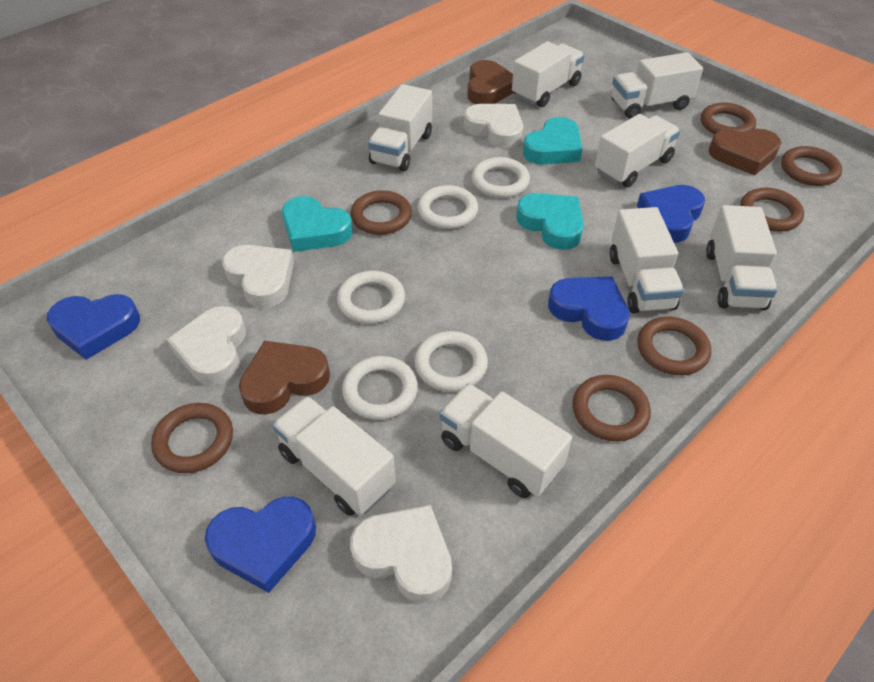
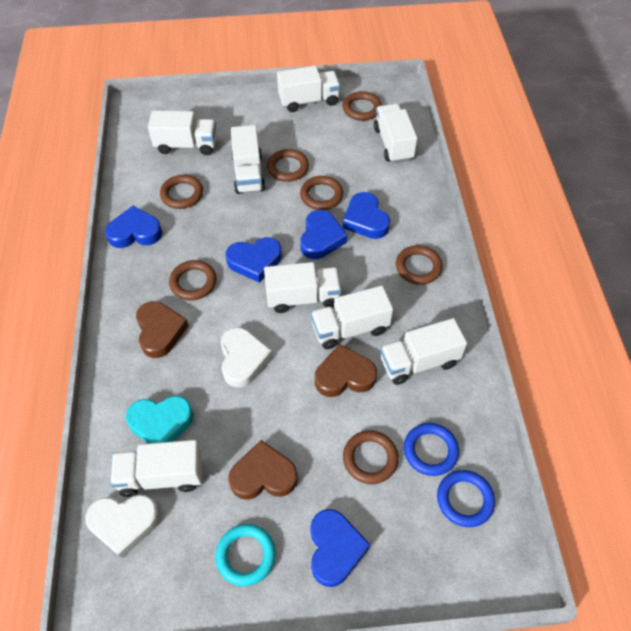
blue heart: 4 -> 5
blue ring: 0 -> 2
turquoise heart: 3 -> 1
turquoise ring: 0 -> 1
white heart: 4 -> 2
white ring: 5 -> 0

